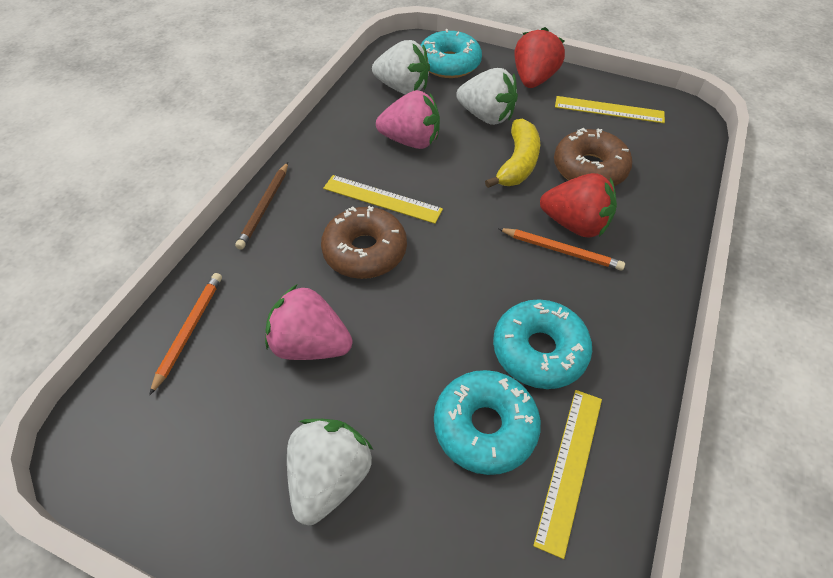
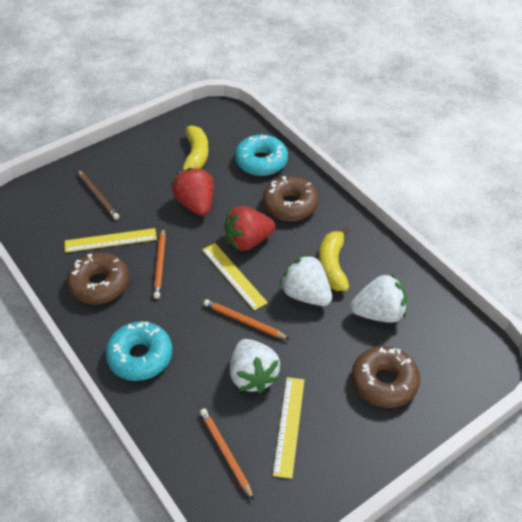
brown donut: 2 -> 3
orange pencil: 2 -> 3
pink strawberry: 2 -> 0
turquoise donut: 3 -> 2
yellow banana: 1 -> 2

